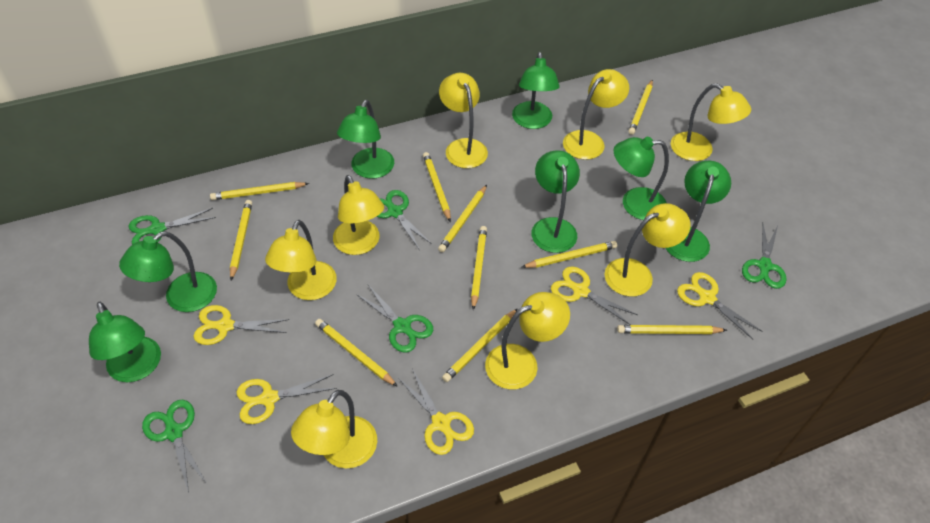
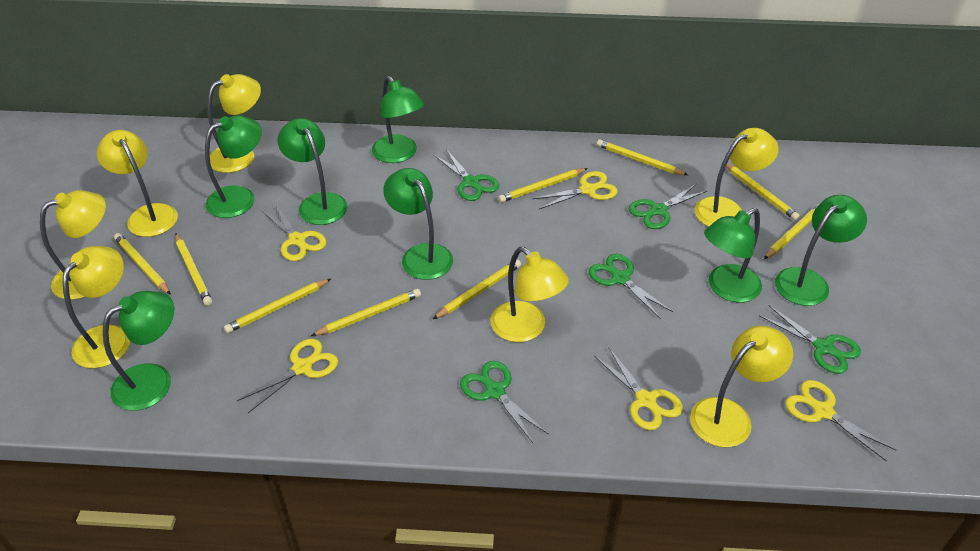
yellow lamp: 8 -> 7
yellow pencil: 10 -> 9

